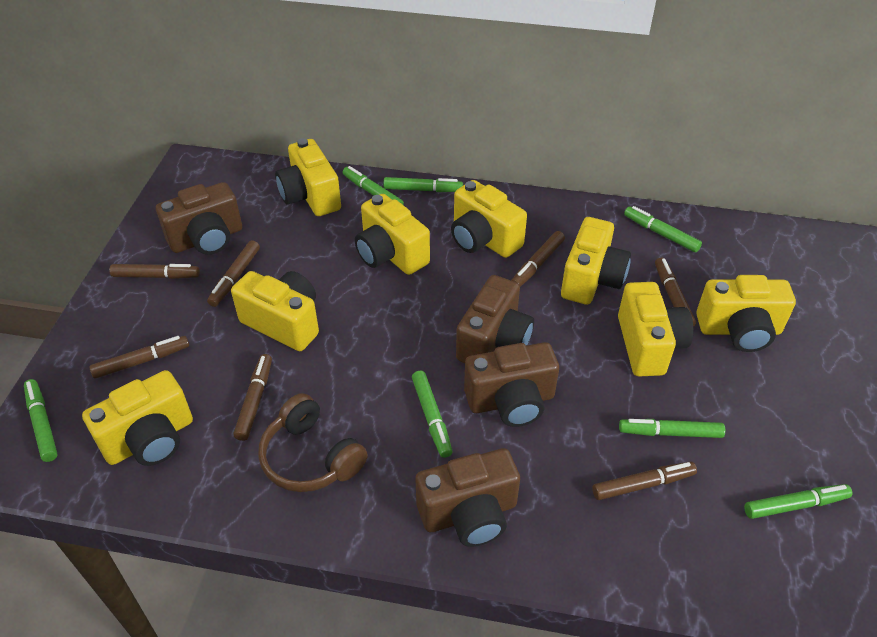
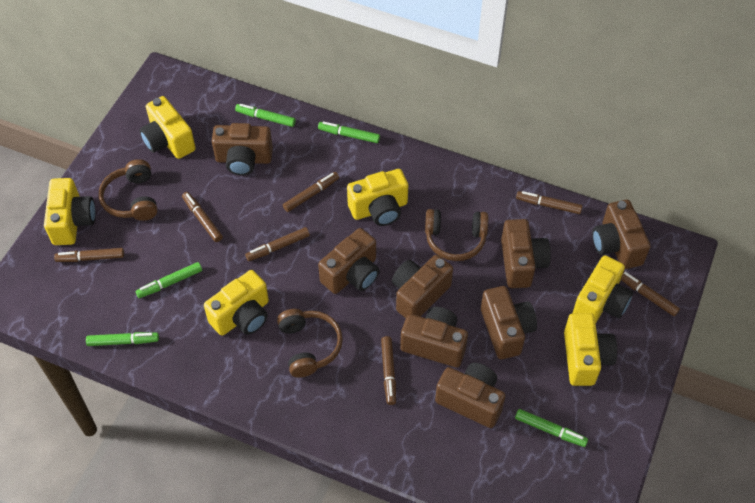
brown camera: 4 -> 8
brown headphones: 1 -> 3
green marker: 7 -> 5
yellow camera: 8 -> 6

